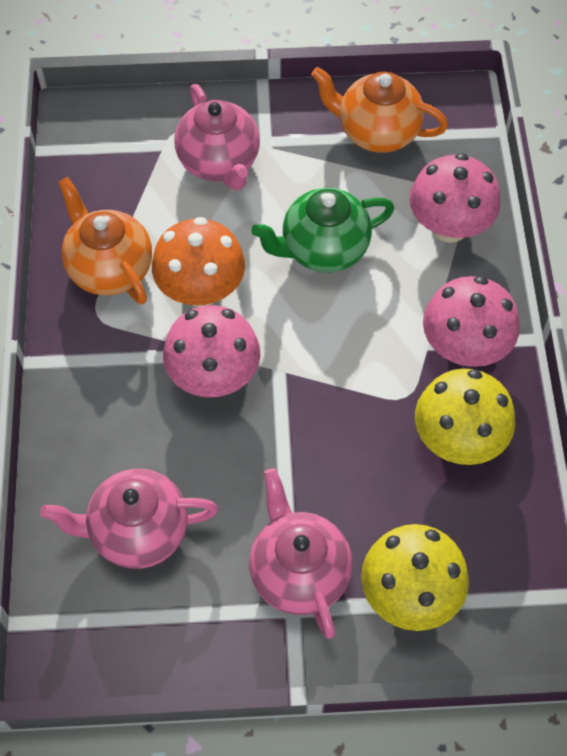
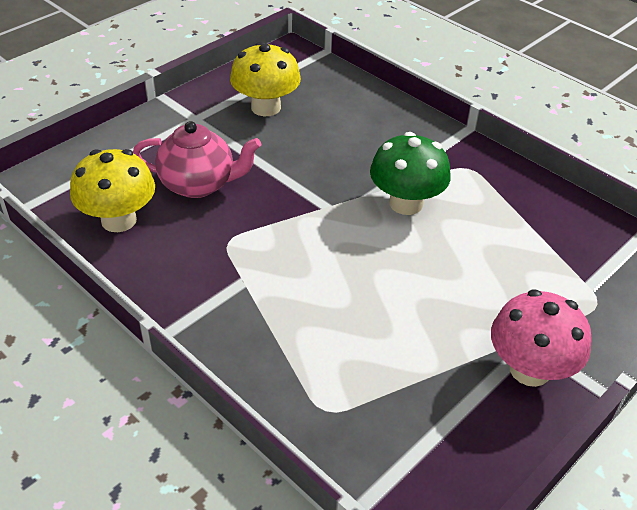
green mushroom: 0 -> 1
green teapot: 1 -> 0
orange mushroom: 1 -> 0
orange teapot: 2 -> 0
pink mushroom: 3 -> 1
pink teapot: 3 -> 1

